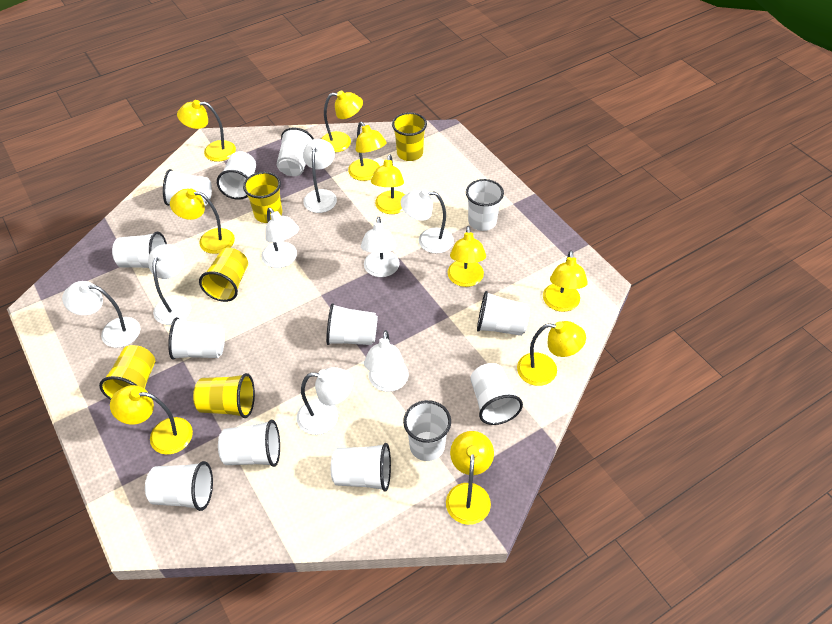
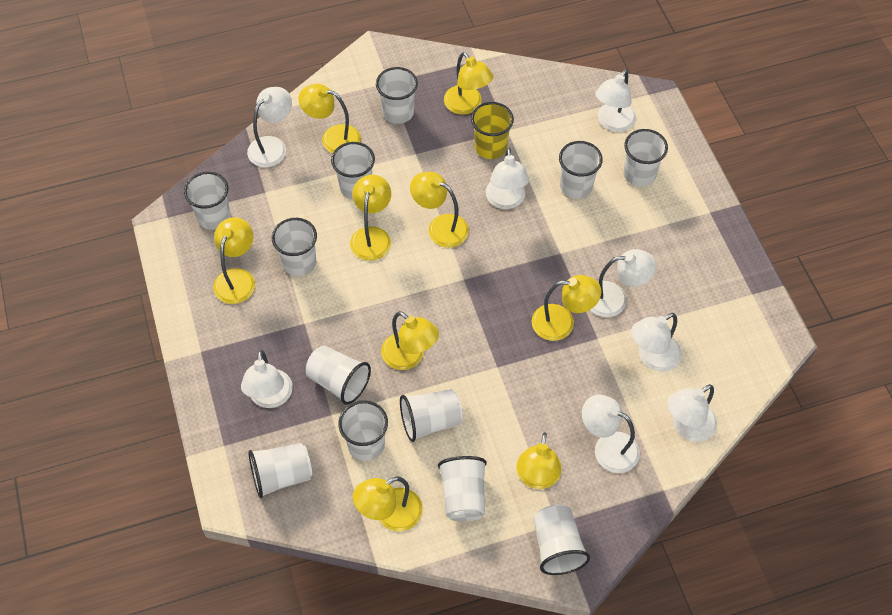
white cup: 13 -> 12
yellow cup: 5 -> 1
yellow lamp: 10 -> 9

